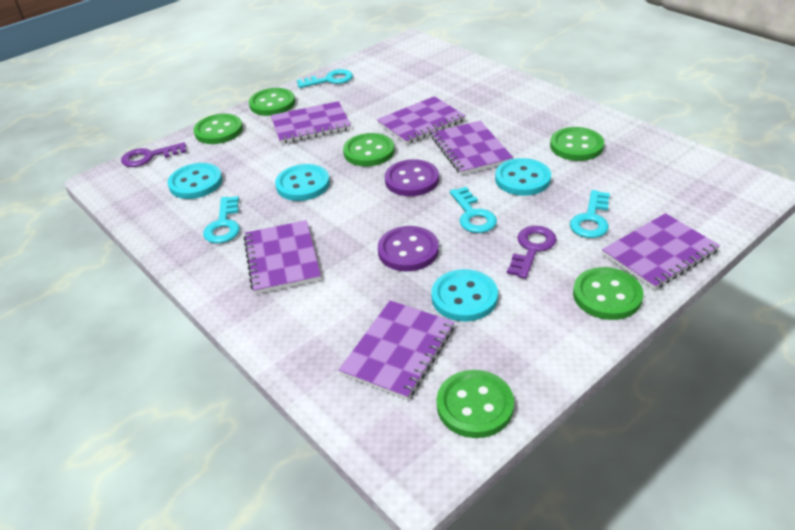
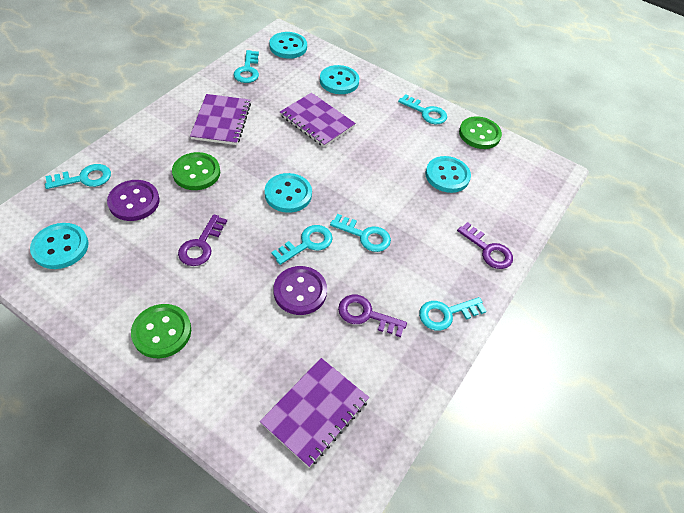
green button: 6 -> 3
purple key: 2 -> 3
purple notebook: 6 -> 3
turquoise button: 4 -> 5
turquoise key: 4 -> 6

